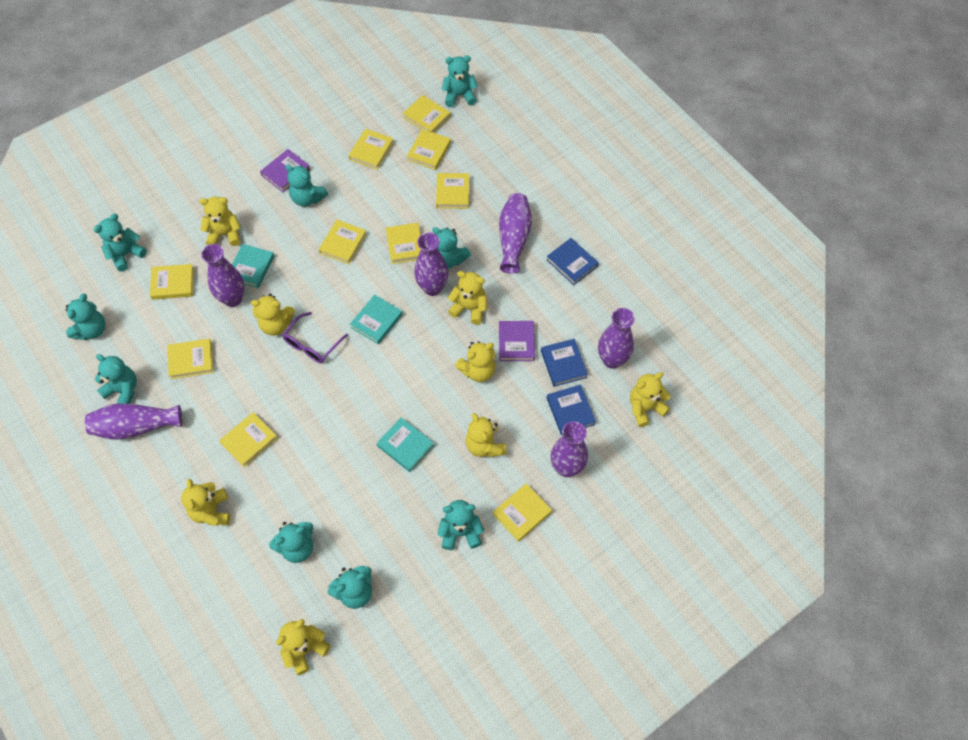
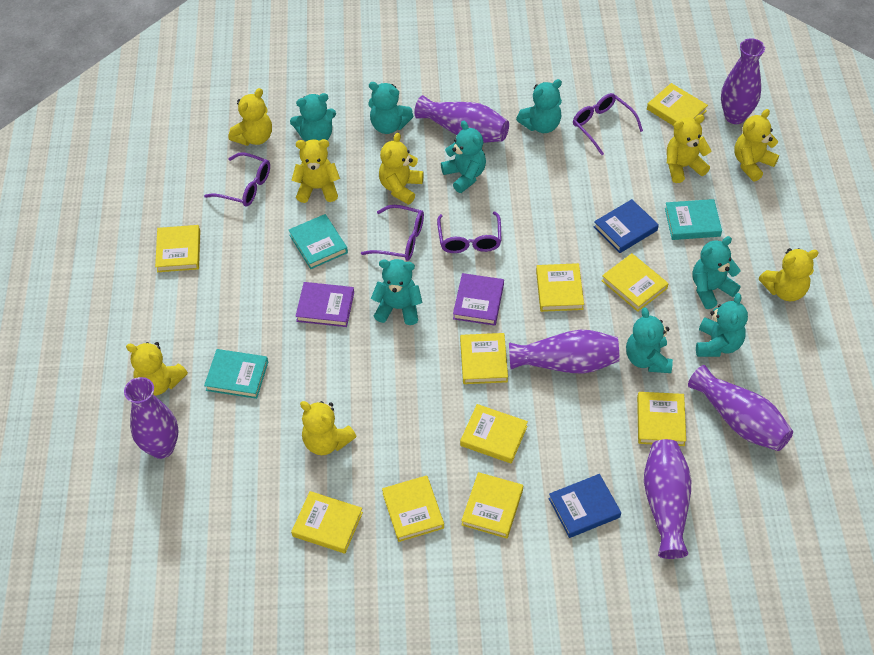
blue book: 3 -> 2
purple glasses: 1 -> 4
turquoise teddy bear: 9 -> 8

